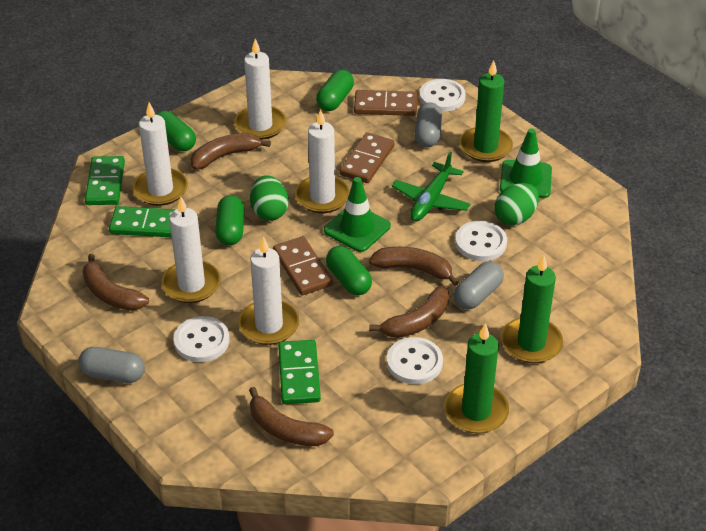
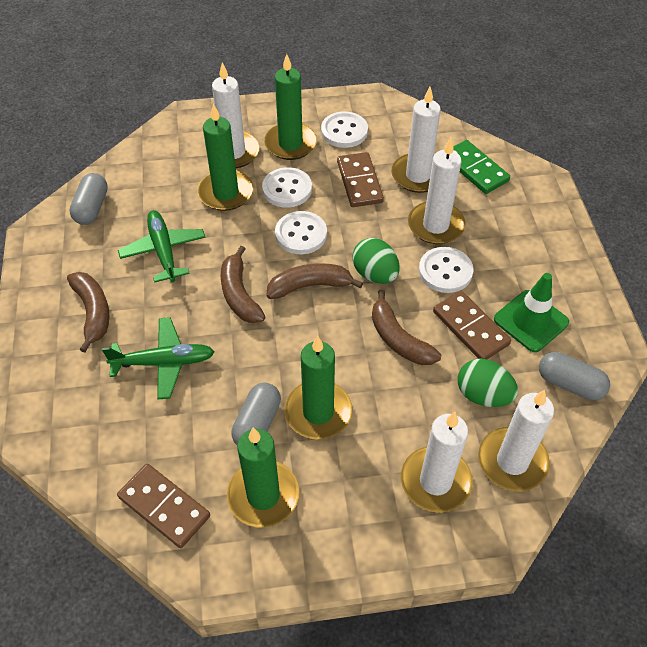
brown banana: 5 -> 4
green candle: 3 -> 4
green capsule: 4 -> 0
green domino: 3 -> 1
green plane: 1 -> 2
green traffic cone: 2 -> 1

